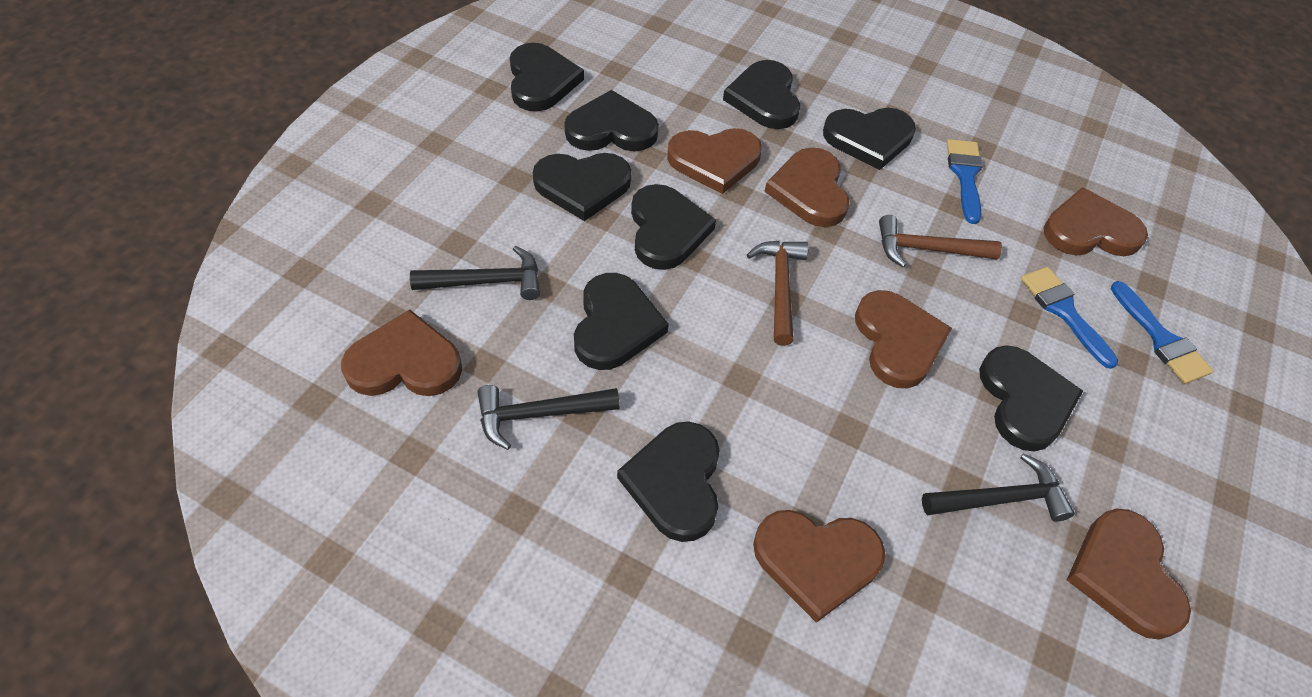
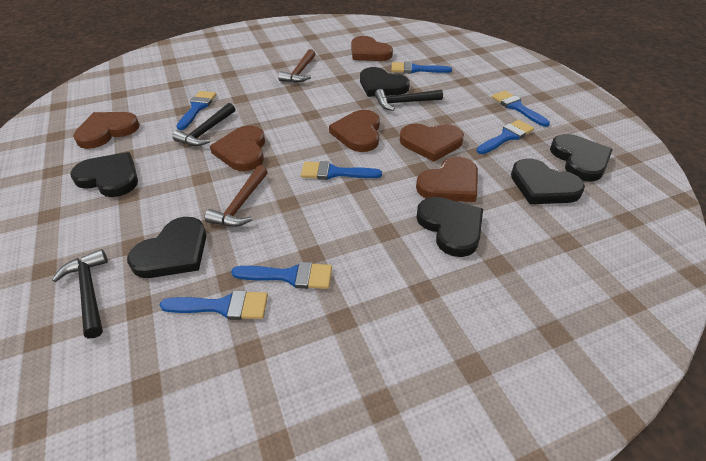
black heart: 9 -> 6
blue brush: 3 -> 7
brown heart: 7 -> 6

